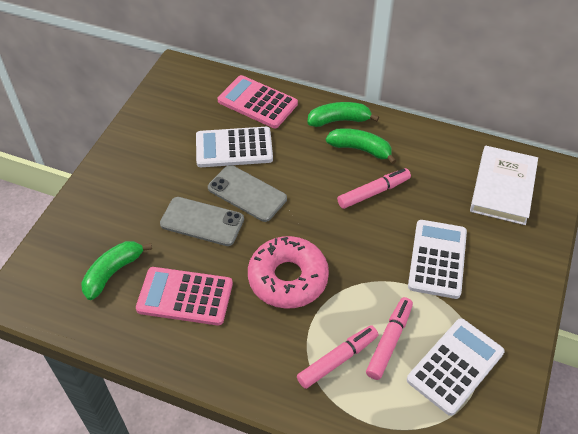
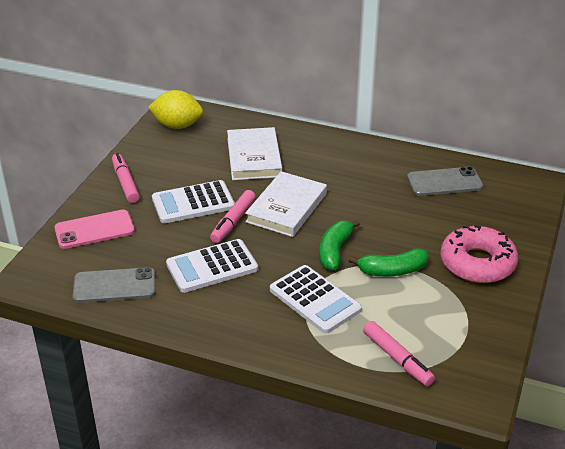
green banana: 3 -> 2
pink calculator: 2 -> 0
pink phone: 0 -> 1
white book: 1 -> 2
yellow lemon: 0 -> 1

